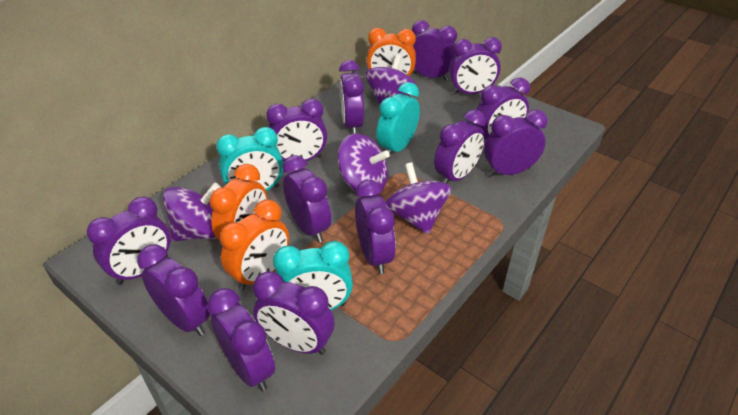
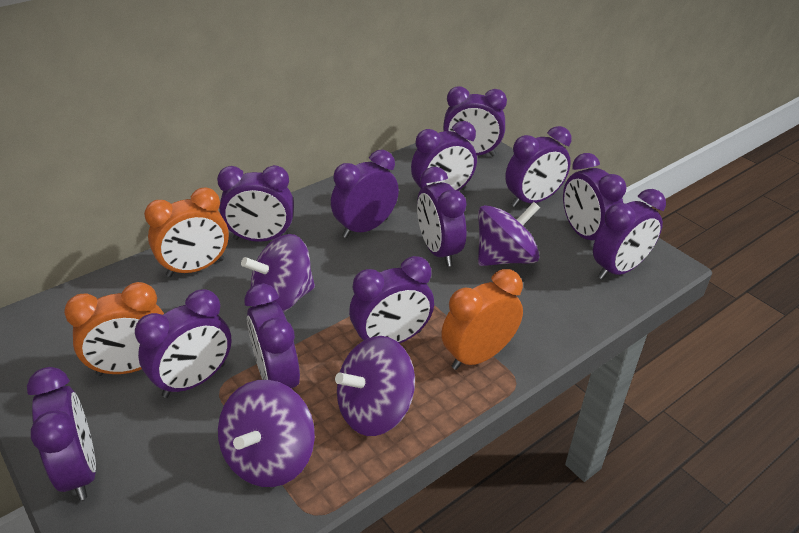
purple clock: 13 -> 12
turquoise clock: 3 -> 0

